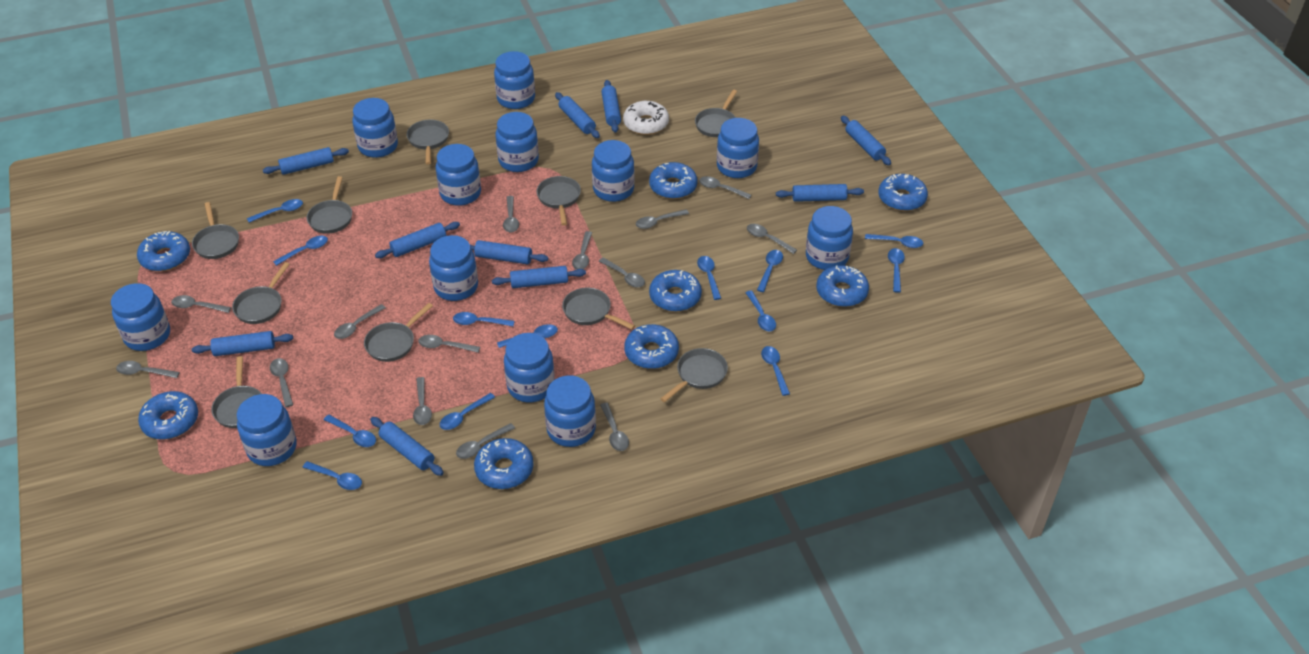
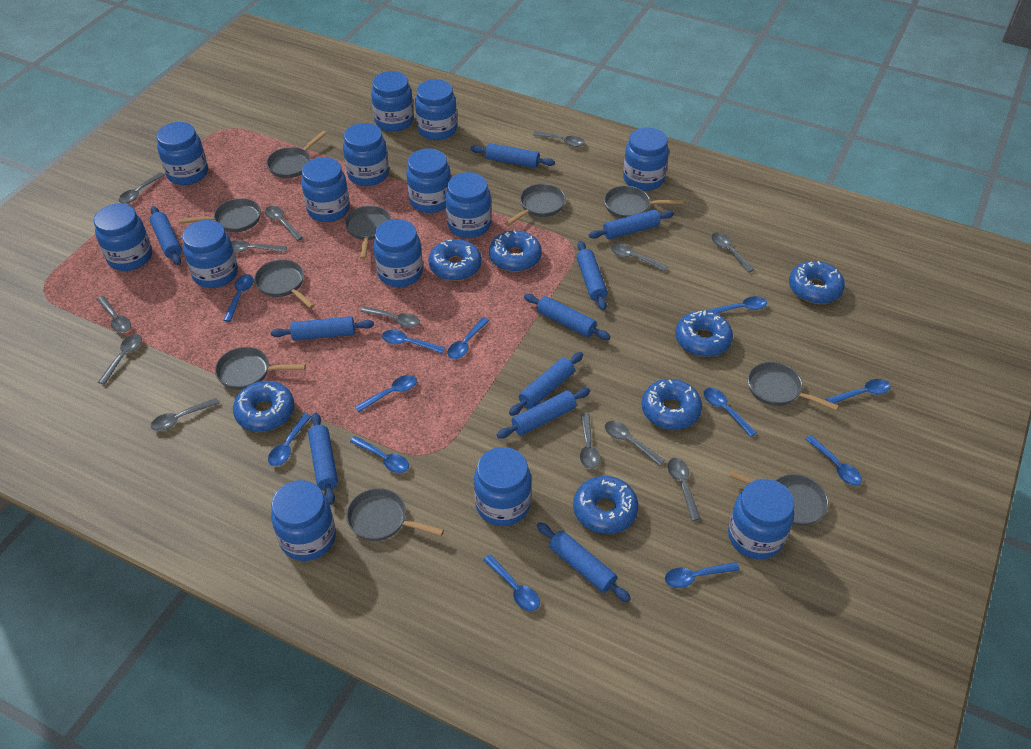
blue donut: 8 -> 7
blue jar: 12 -> 14
blue spoon: 13 -> 12
grey spoon: 14 -> 13
white donut: 1 -> 0

